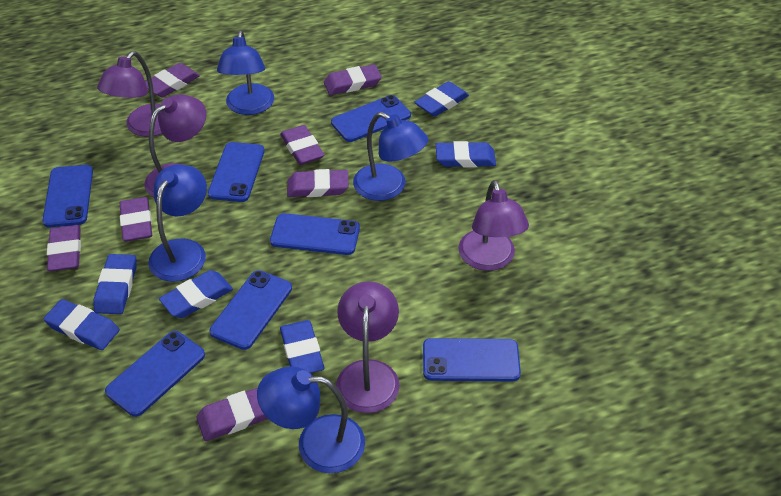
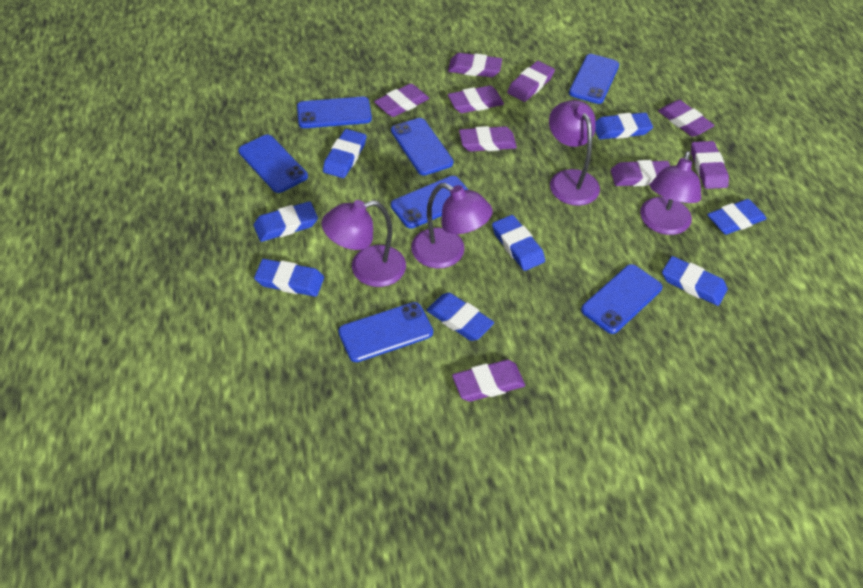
blue eraser: 6 -> 8
blue lamp: 4 -> 0
purple eraser: 7 -> 9

